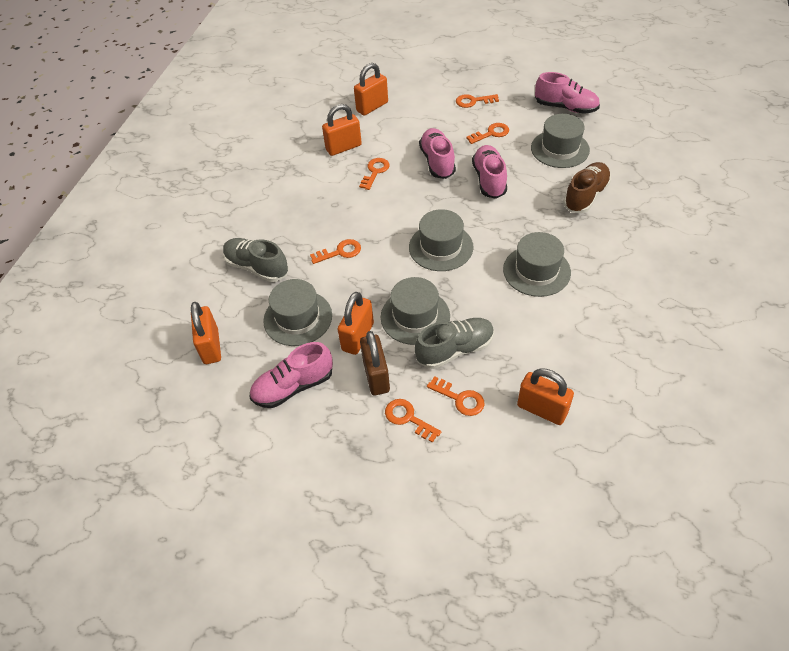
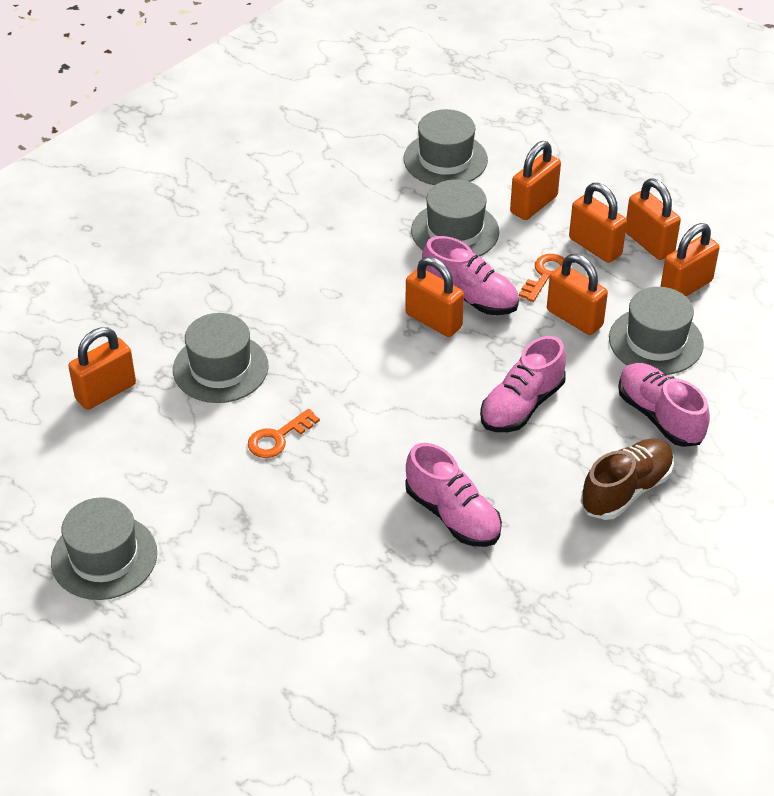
brown padlock: 1 -> 0
grey shoe: 2 -> 0
orange key: 6 -> 2
orange padlock: 5 -> 7

